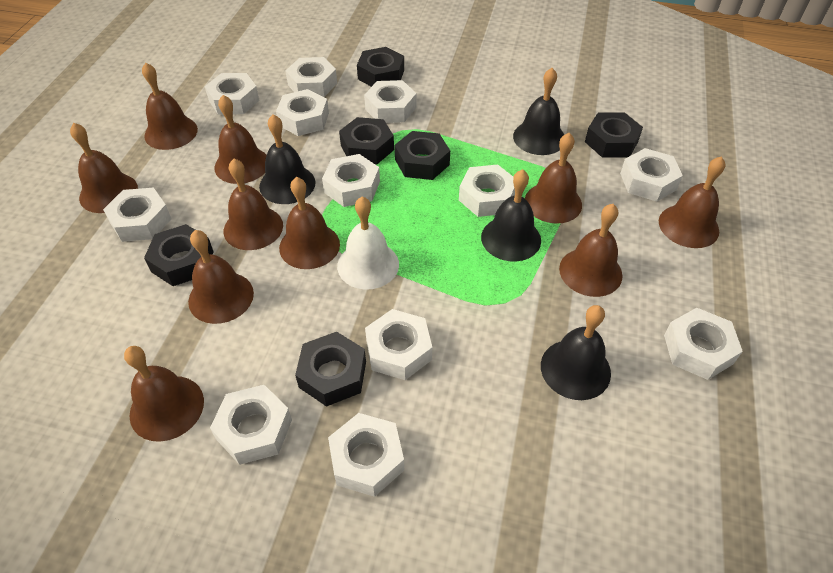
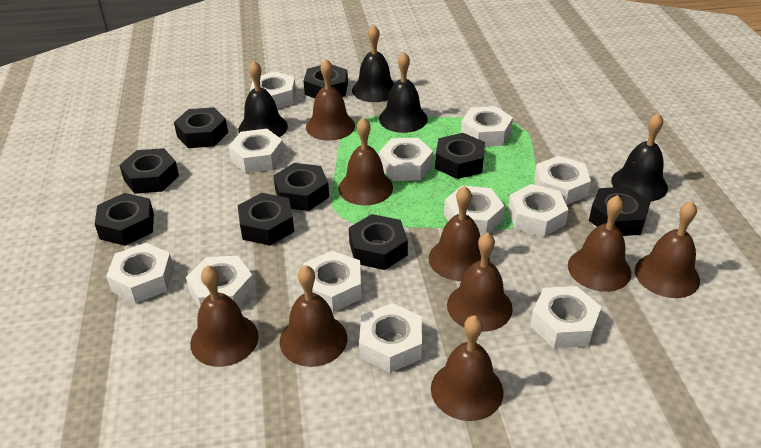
black nut: 6 -> 9
brown bell: 10 -> 9
white bell: 1 -> 0

